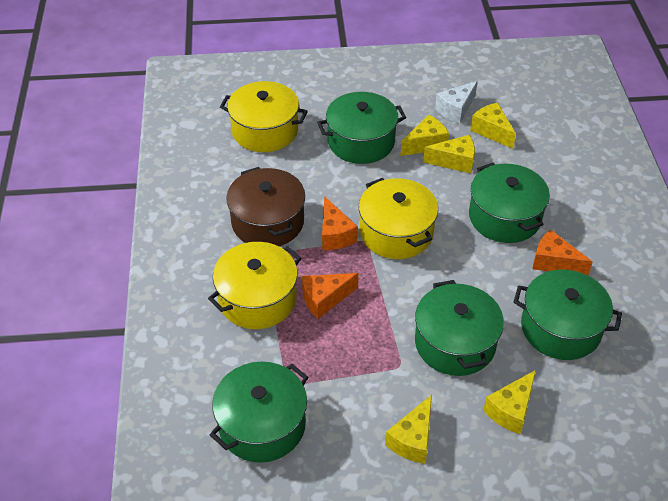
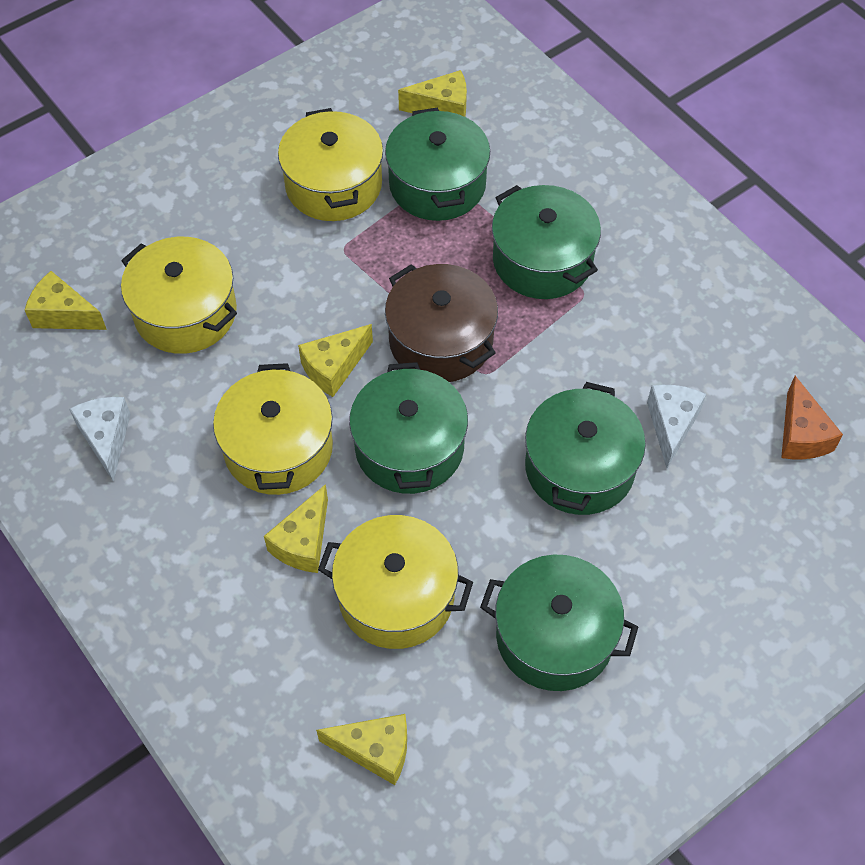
orange cheese: 3 -> 1
white cheese: 1 -> 2
yellow pot: 3 -> 4

